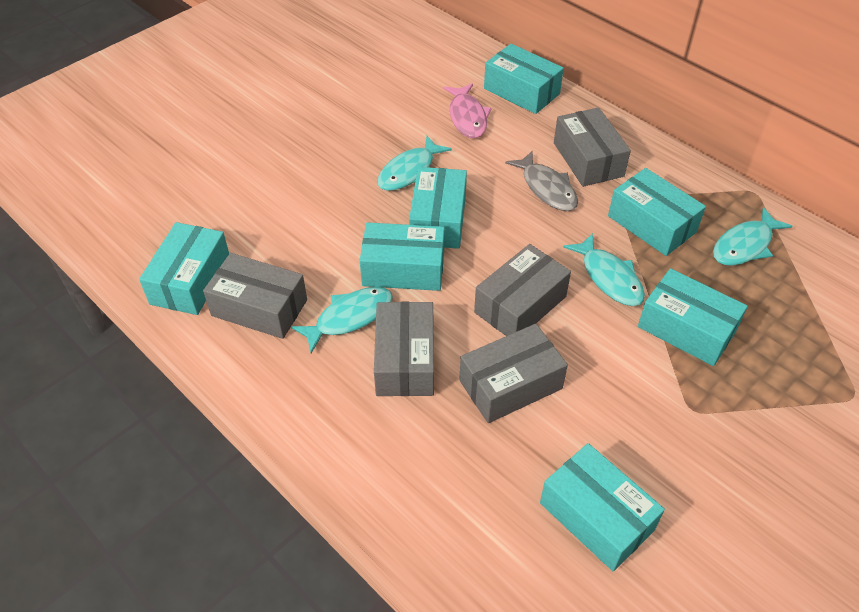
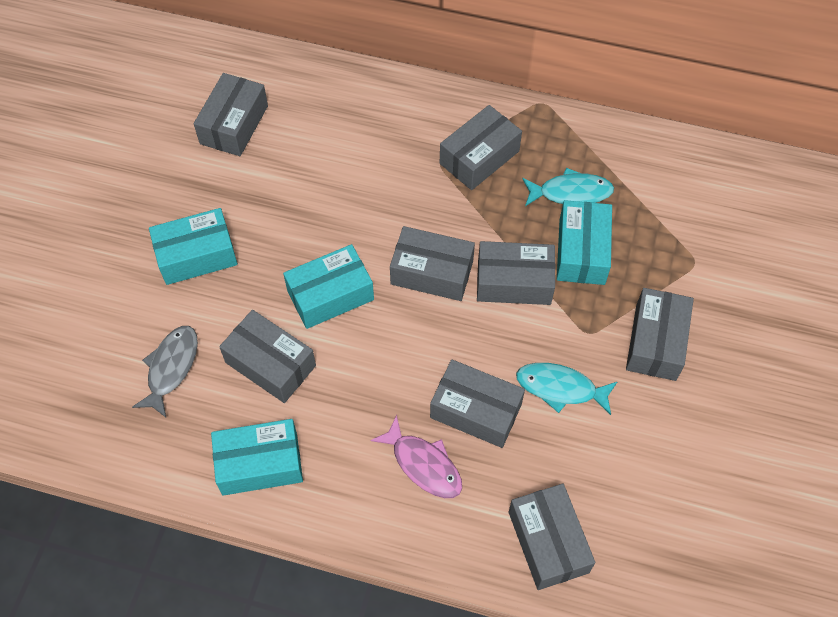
grey box: 5 -> 8
turquoise box: 7 -> 4
turquoise fish: 4 -> 2

